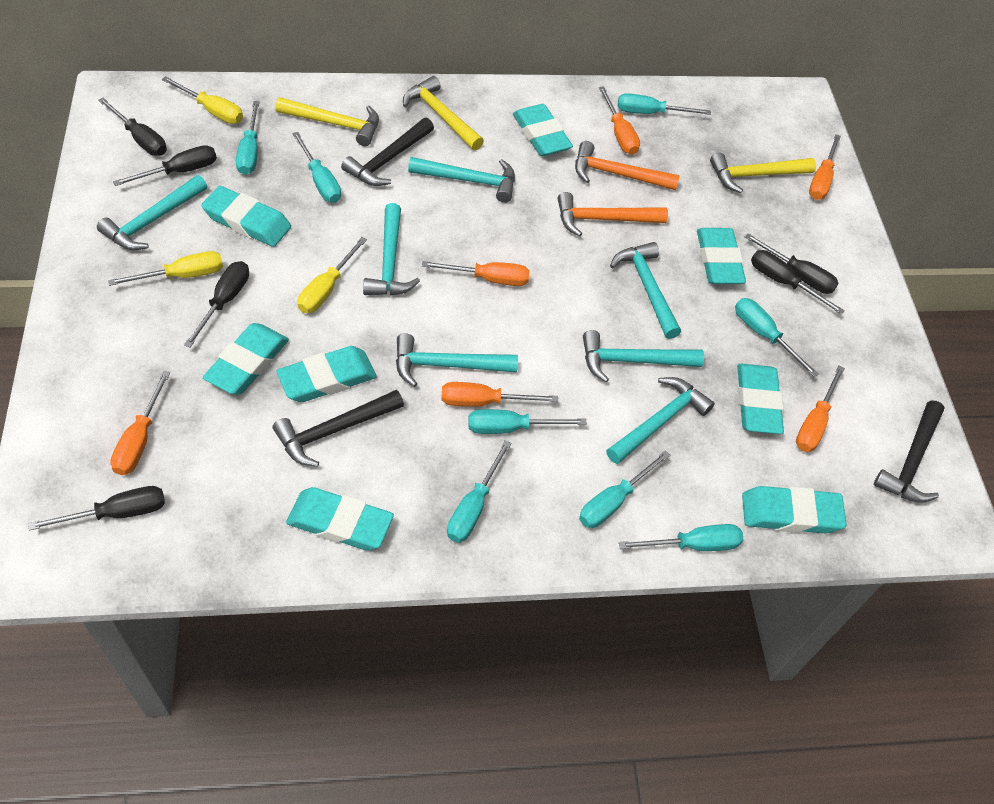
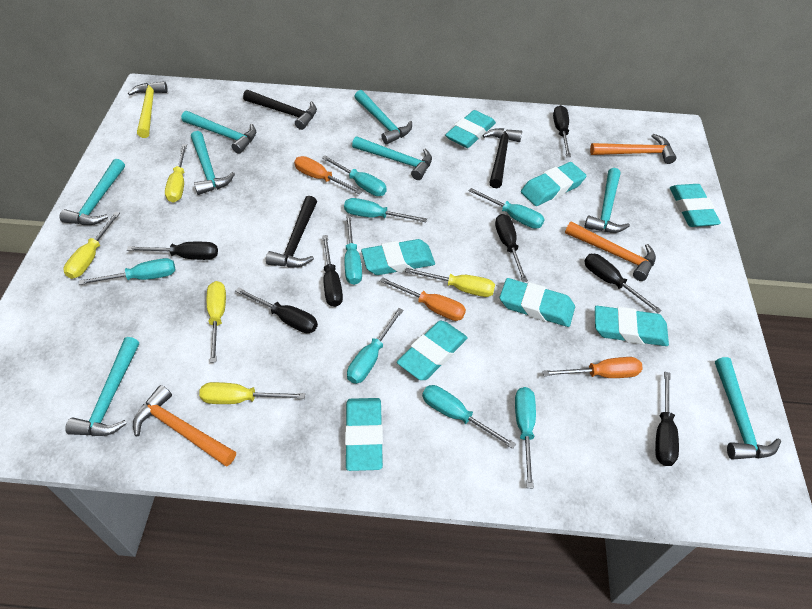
black screwdriver: 6 -> 7
orange hammer: 2 -> 3
orange screwdriver: 6 -> 3
turquoise hammer: 7 -> 8
yellow hammer: 3 -> 1
yellow screwdriver: 3 -> 5

